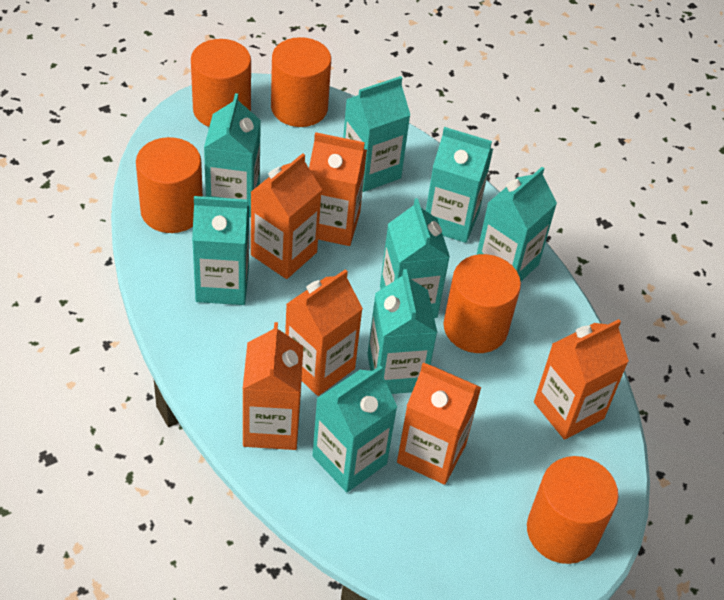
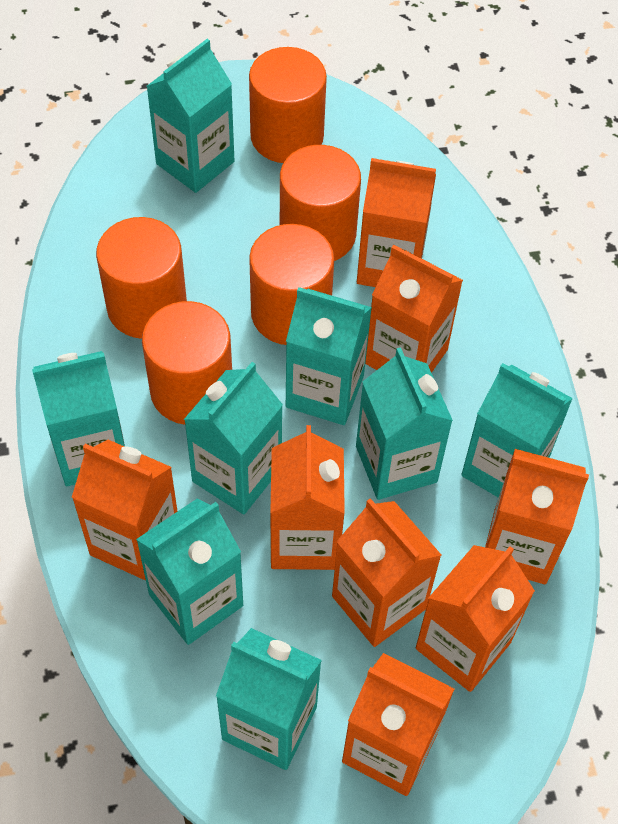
orange carton: 6 -> 8

